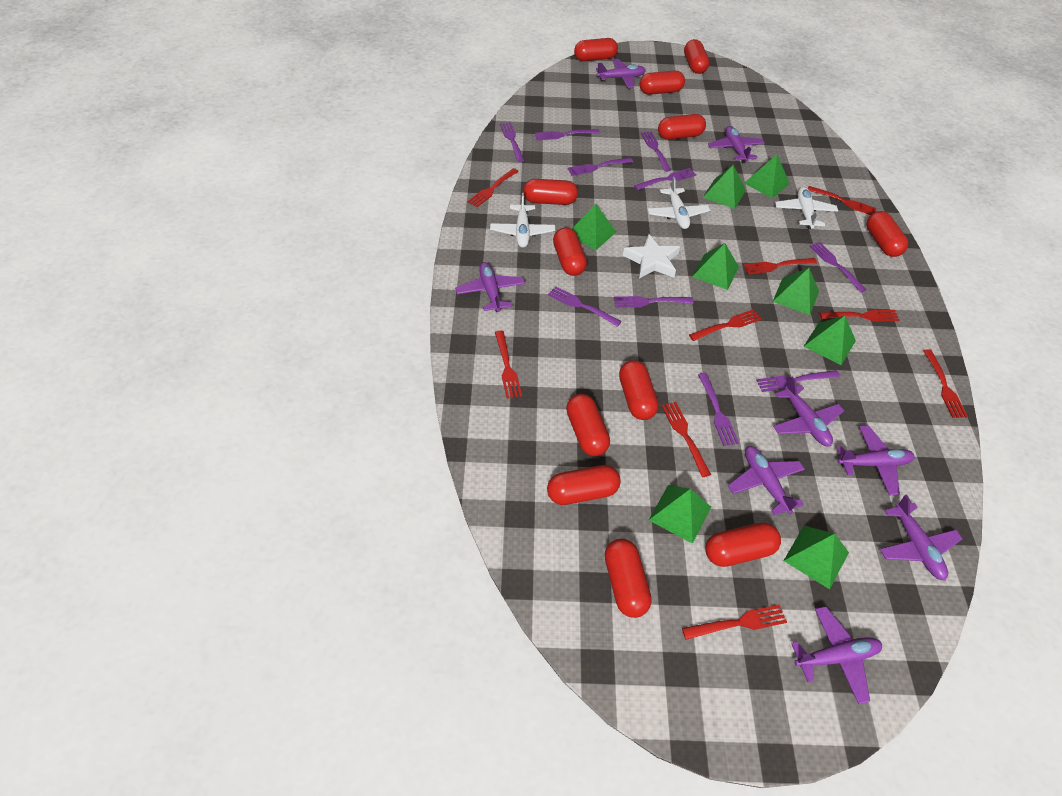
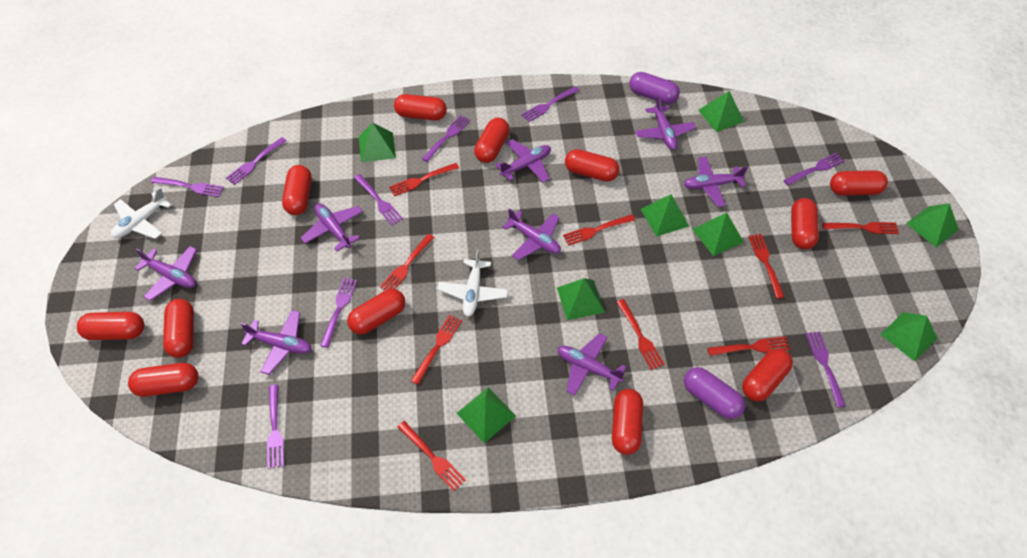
purple capsule: 0 -> 2
purple fork: 10 -> 9
white plane: 3 -> 2
white star: 1 -> 0

